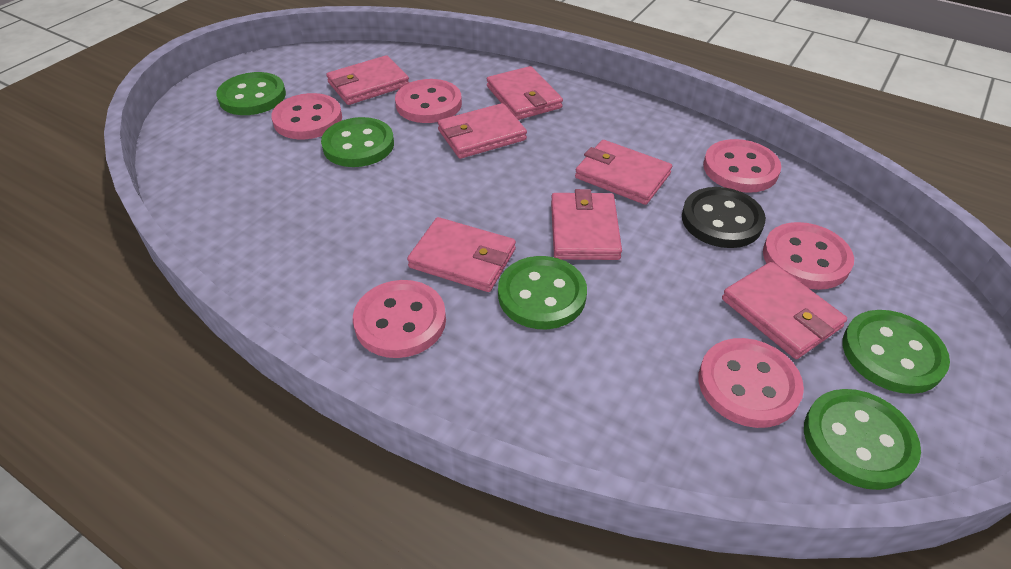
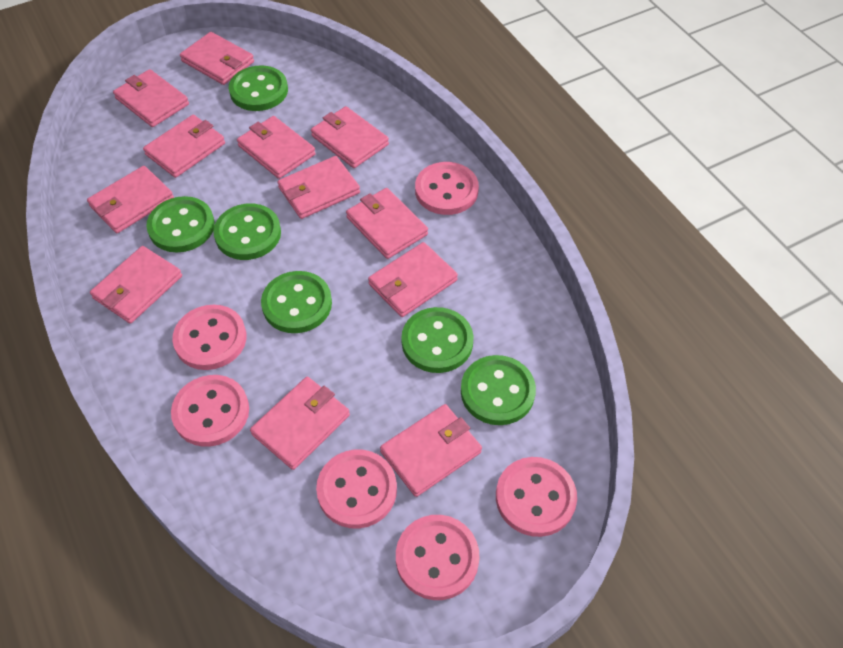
black button: 1 -> 0
green button: 5 -> 6
pink wallet: 7 -> 12

